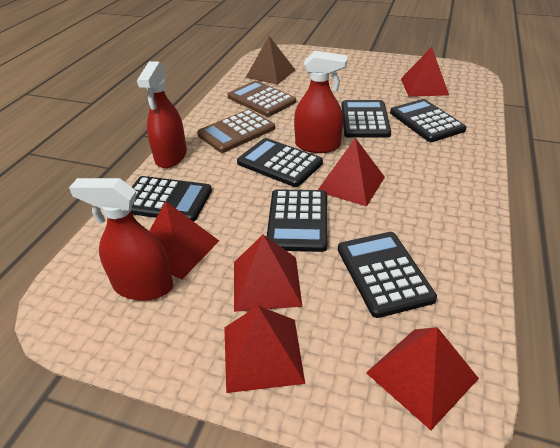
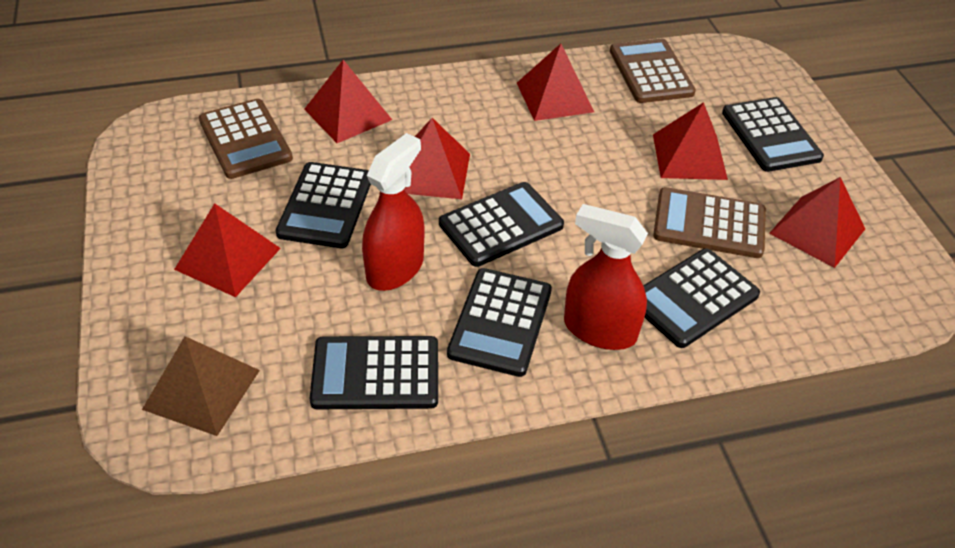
brown calculator: 2 -> 3
red spray bottle: 3 -> 2

